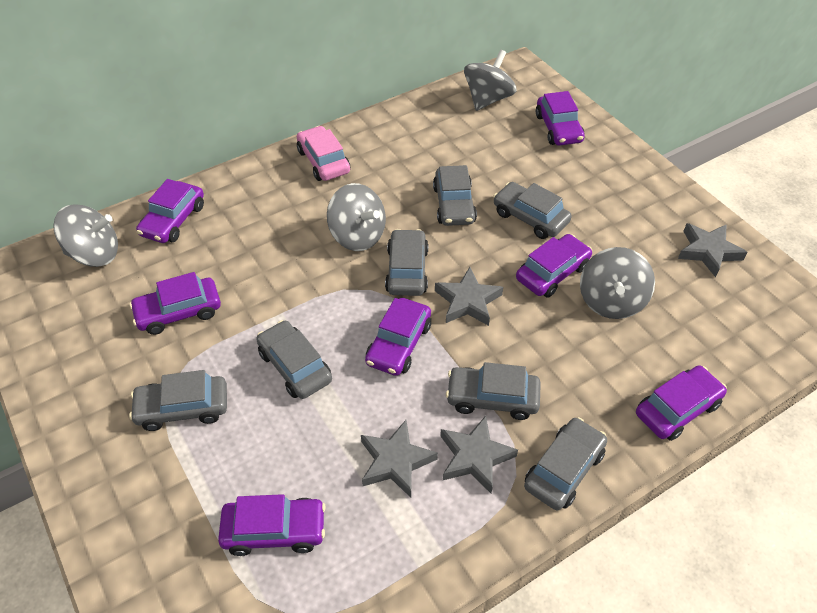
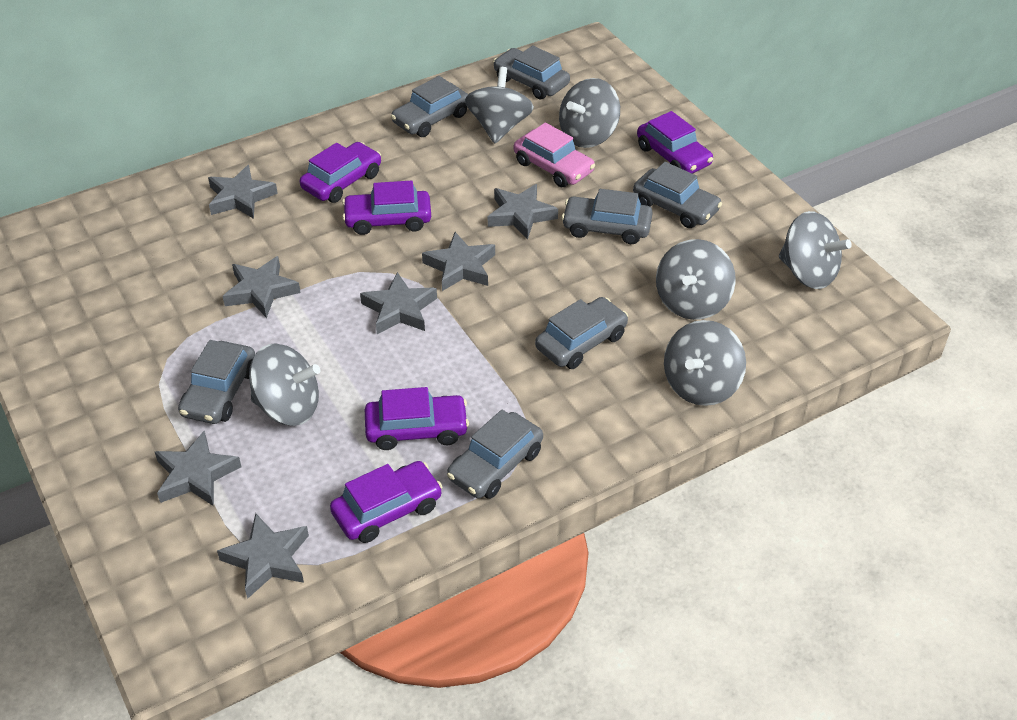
grey spinning top: 4 -> 6
grey star: 4 -> 7
purple car: 7 -> 5

